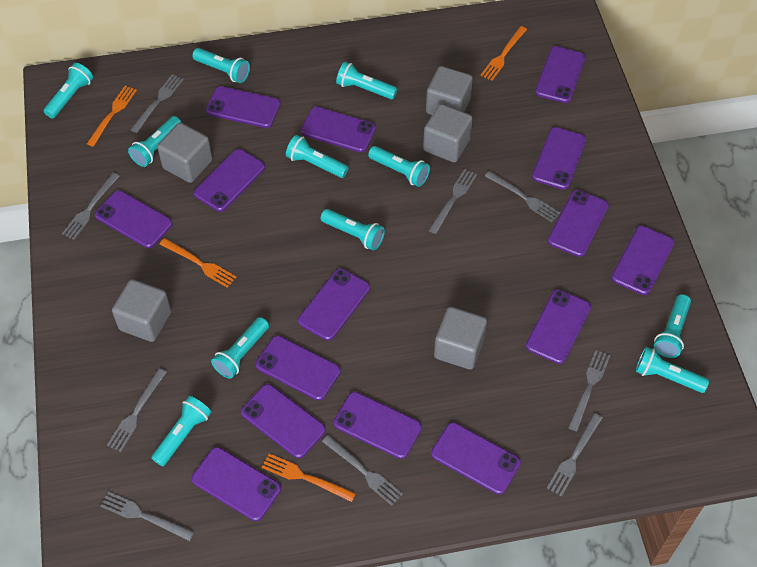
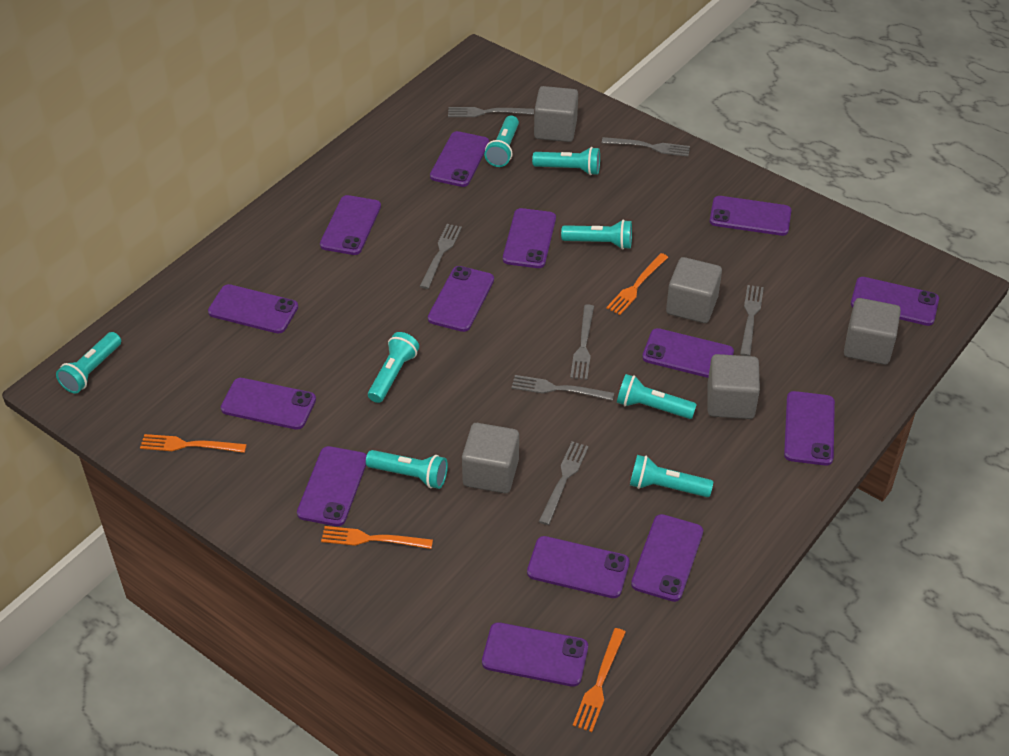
grey fork: 9 -> 7
purple phone: 15 -> 14
turquoise flashlight: 11 -> 8

